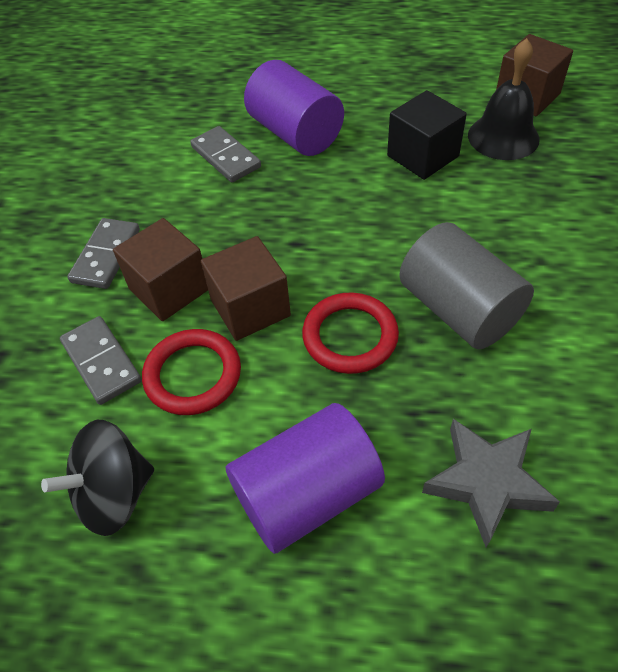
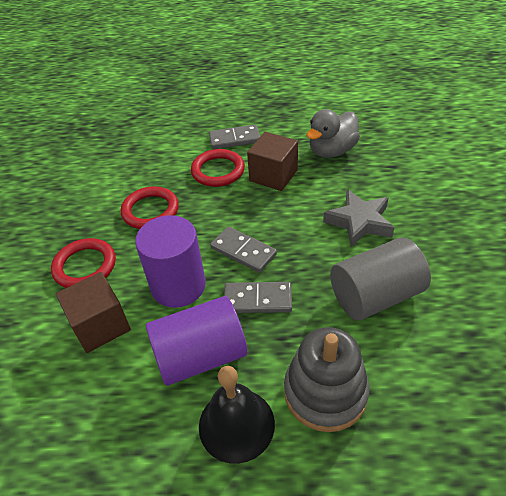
black cube: 1 -> 0
black spinning top: 1 -> 0
brown cube: 3 -> 2
grey duck: 0 -> 1
grey stacking toy: 0 -> 1
red ring: 2 -> 3

